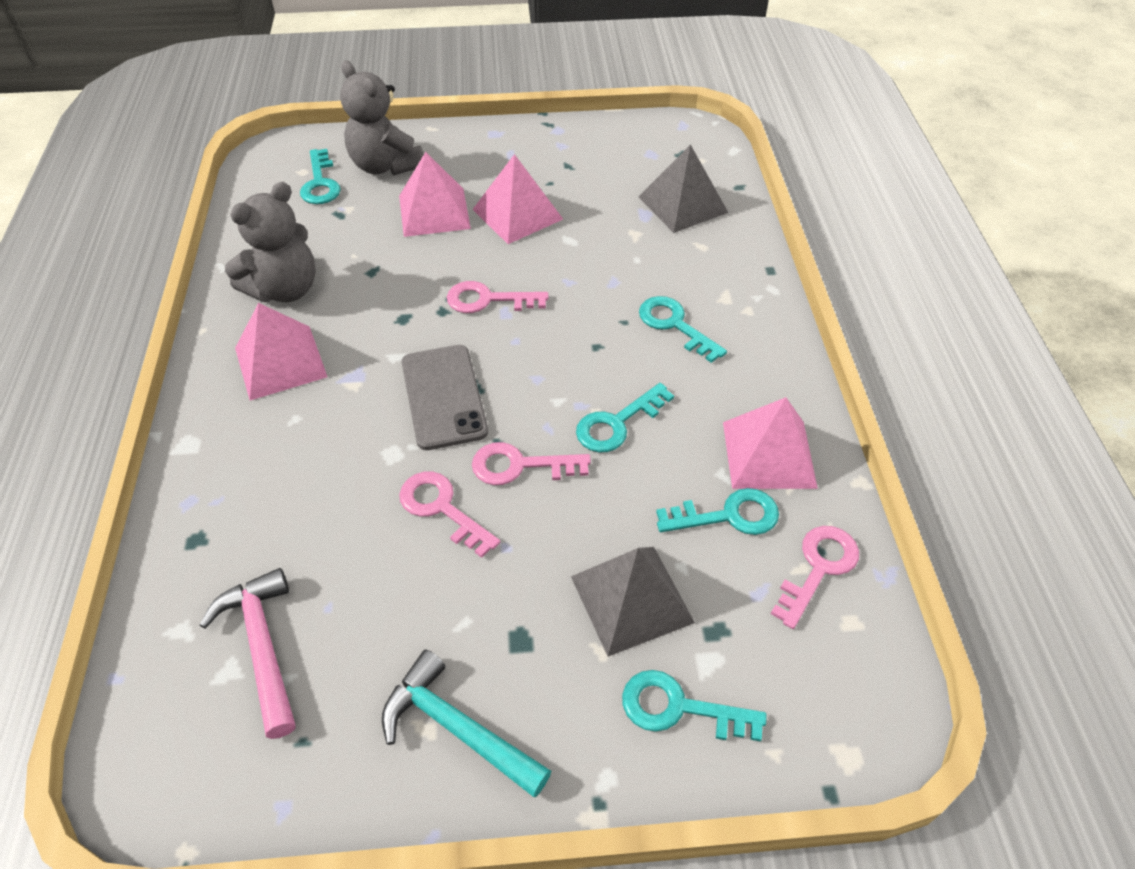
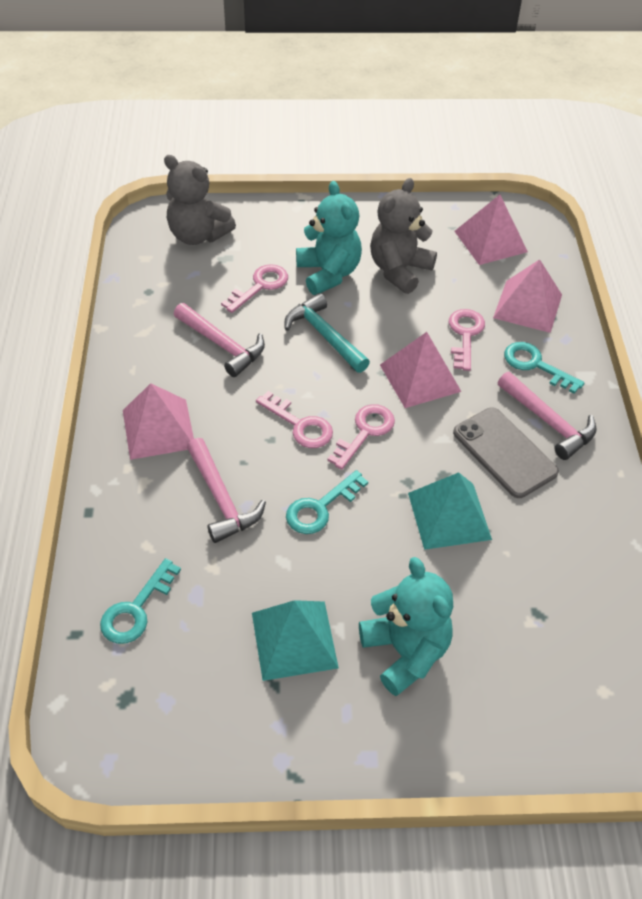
grey pyramid: 2 -> 0
pink hammer: 1 -> 3
turquoise key: 5 -> 3
turquoise pyramid: 0 -> 2
turquoise teddy bear: 0 -> 2

